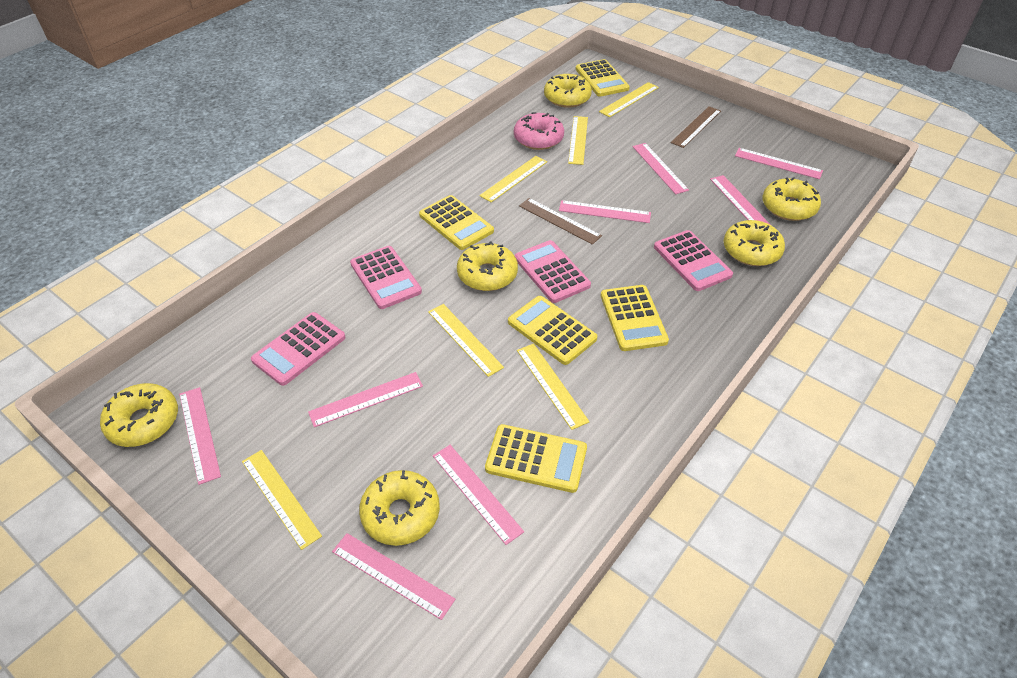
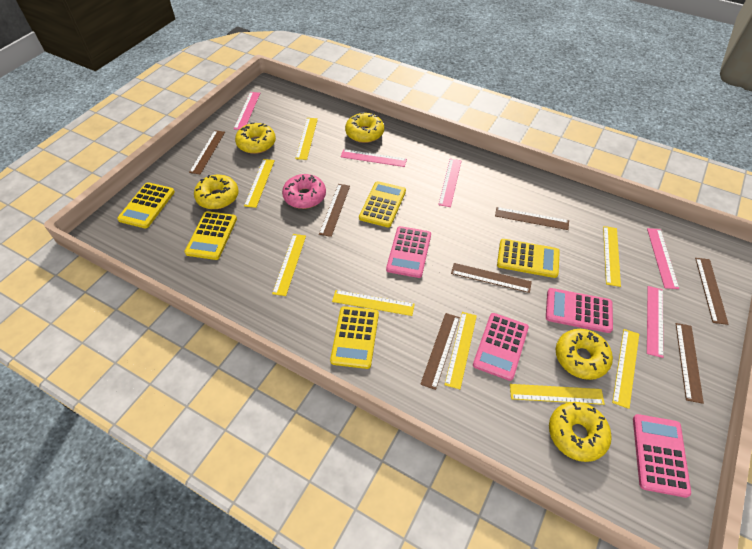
brown ruler: 2 -> 7
pink ruler: 8 -> 5
yellow donut: 6 -> 5
yellow ruler: 6 -> 8

